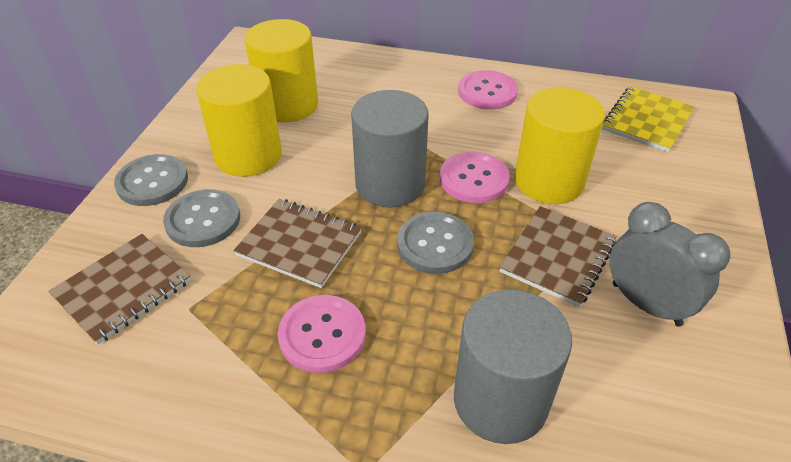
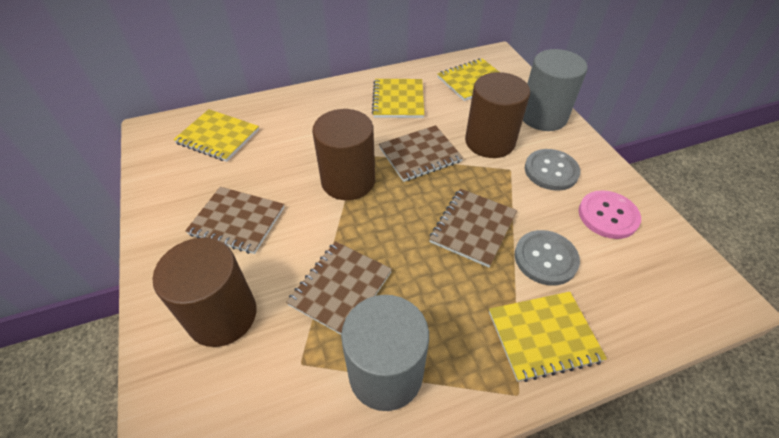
brown cylinder: 0 -> 3
brown notebook: 3 -> 4
grey button: 3 -> 2
grey clock: 1 -> 0
pink button: 3 -> 1
yellow cylinder: 3 -> 0
yellow notebook: 1 -> 4

